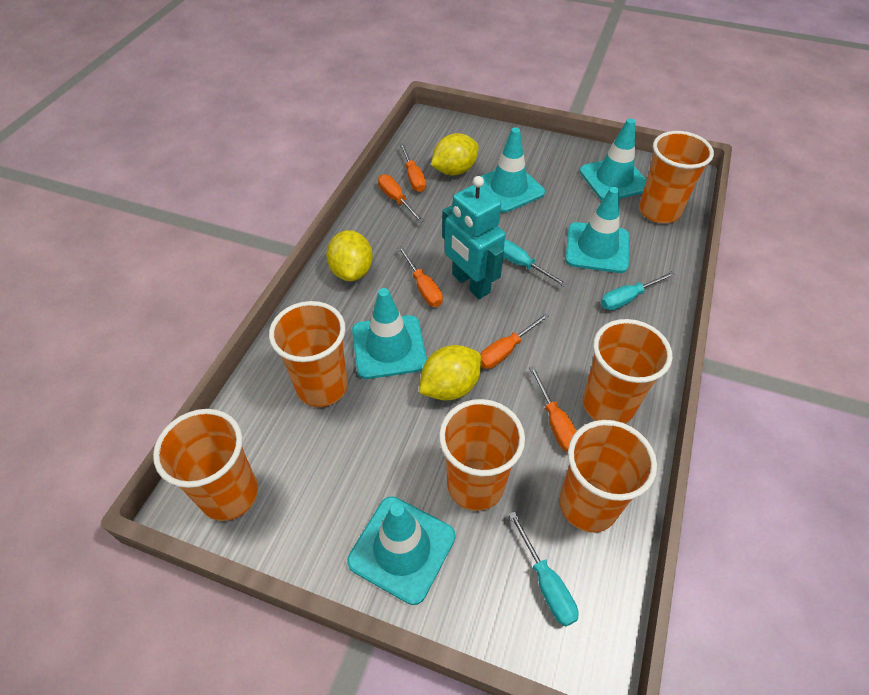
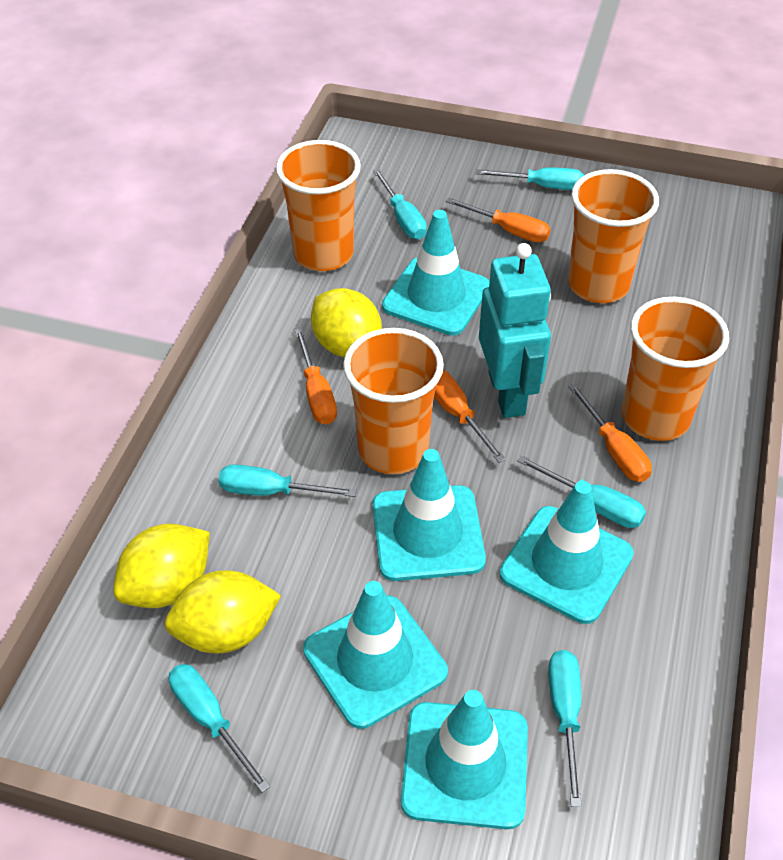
orange cup: 6 -> 4
orange screwdriver: 5 -> 4
turquoise screwdriver: 3 -> 6

